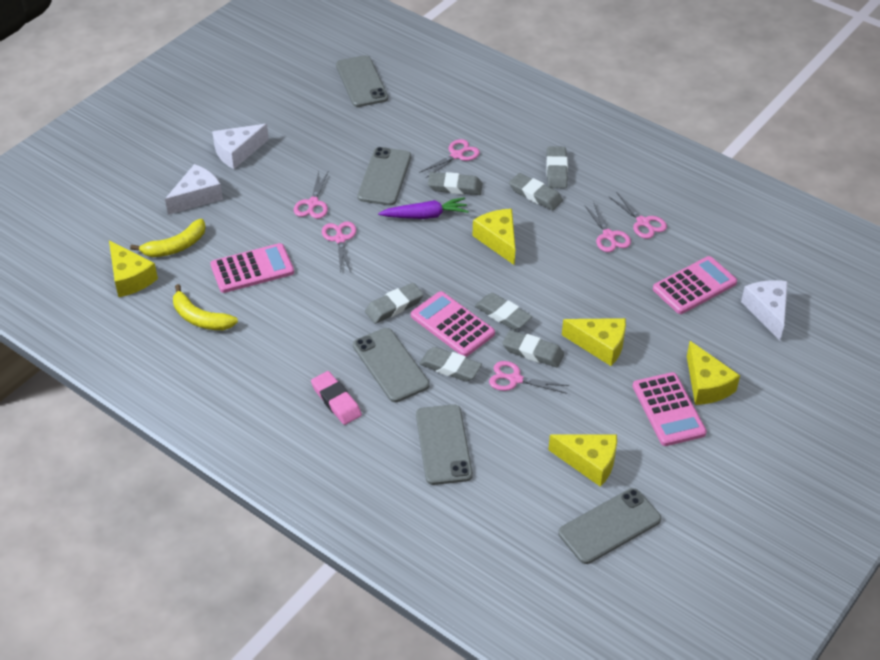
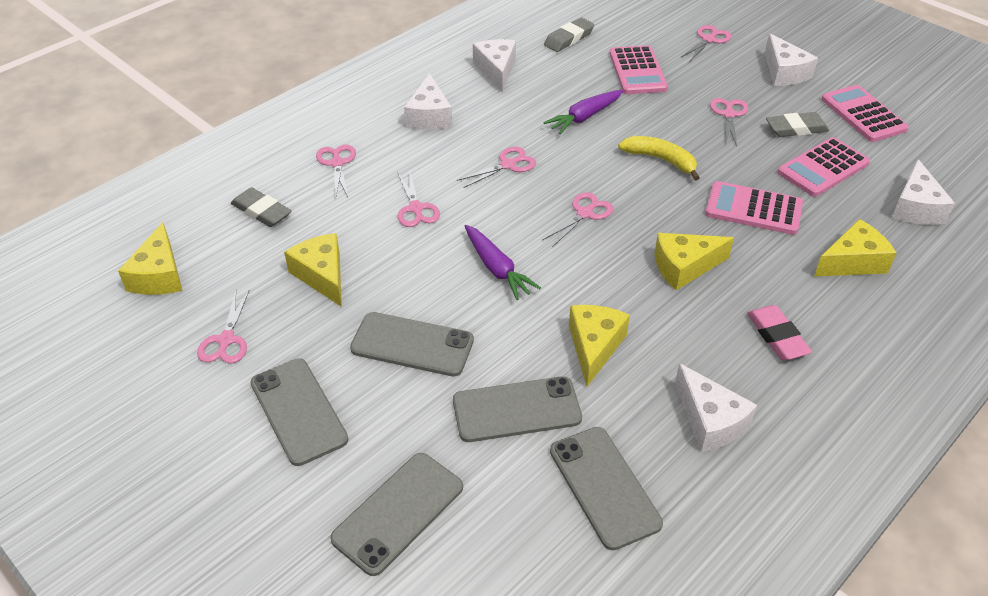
grey eraser: 7 -> 3
pink scissors: 6 -> 7
purple carrot: 1 -> 2
white cheese: 3 -> 5
yellow banana: 2 -> 1

